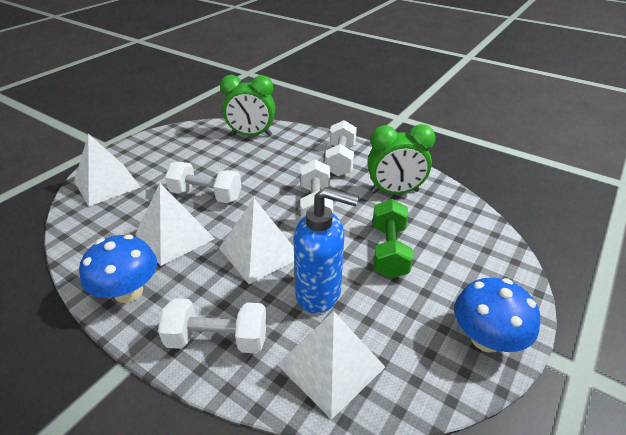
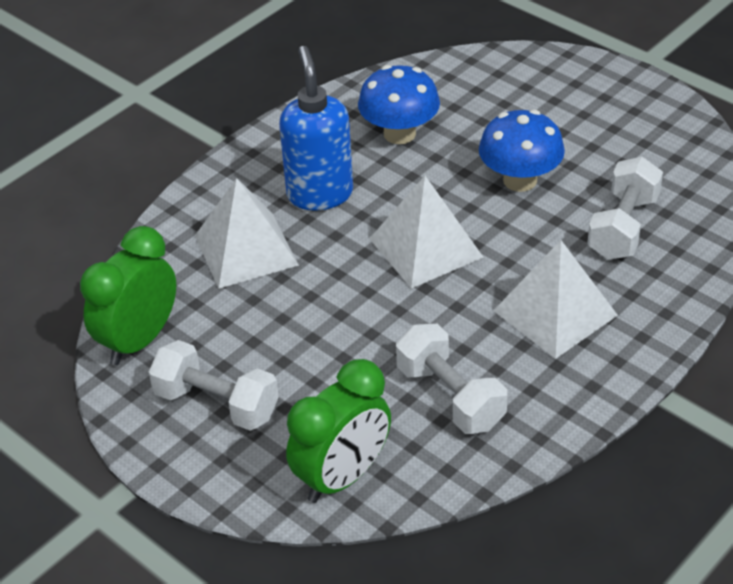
green dumbbell: 1 -> 0
white dumbbell: 4 -> 3
white pyramid: 4 -> 3

